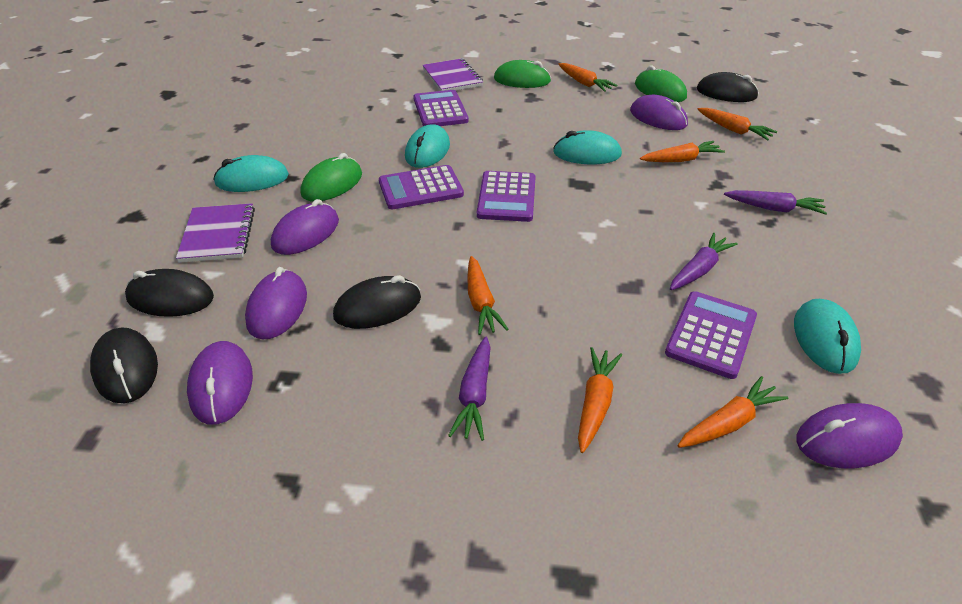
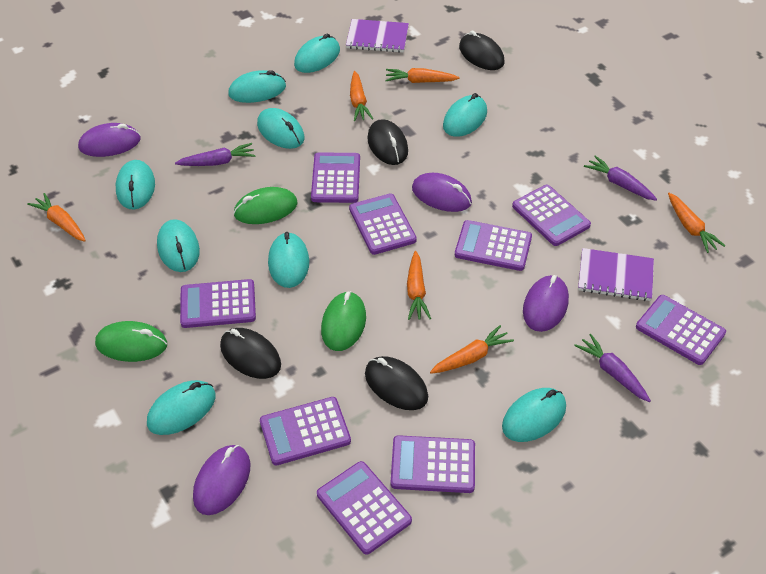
purple calculator: 4 -> 9
purple mouse: 5 -> 4
turquoise mouse: 4 -> 9

